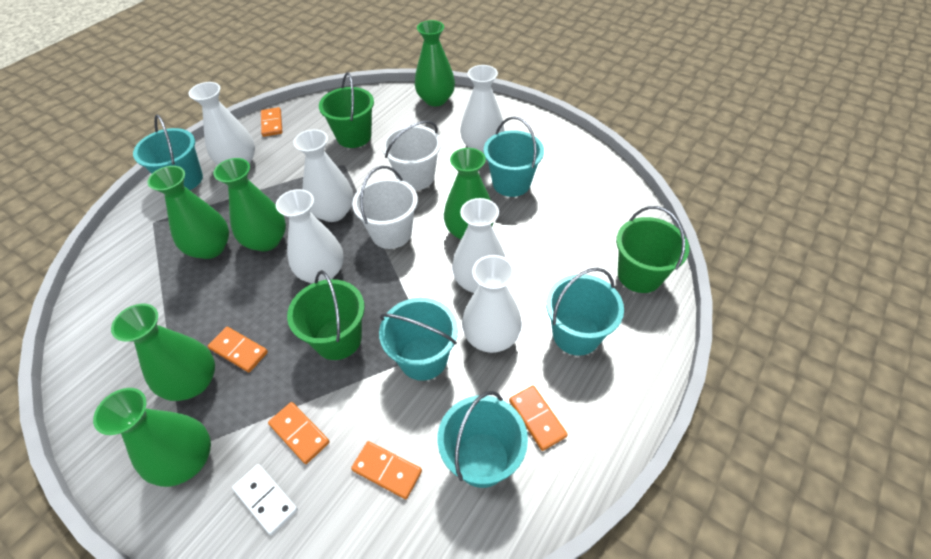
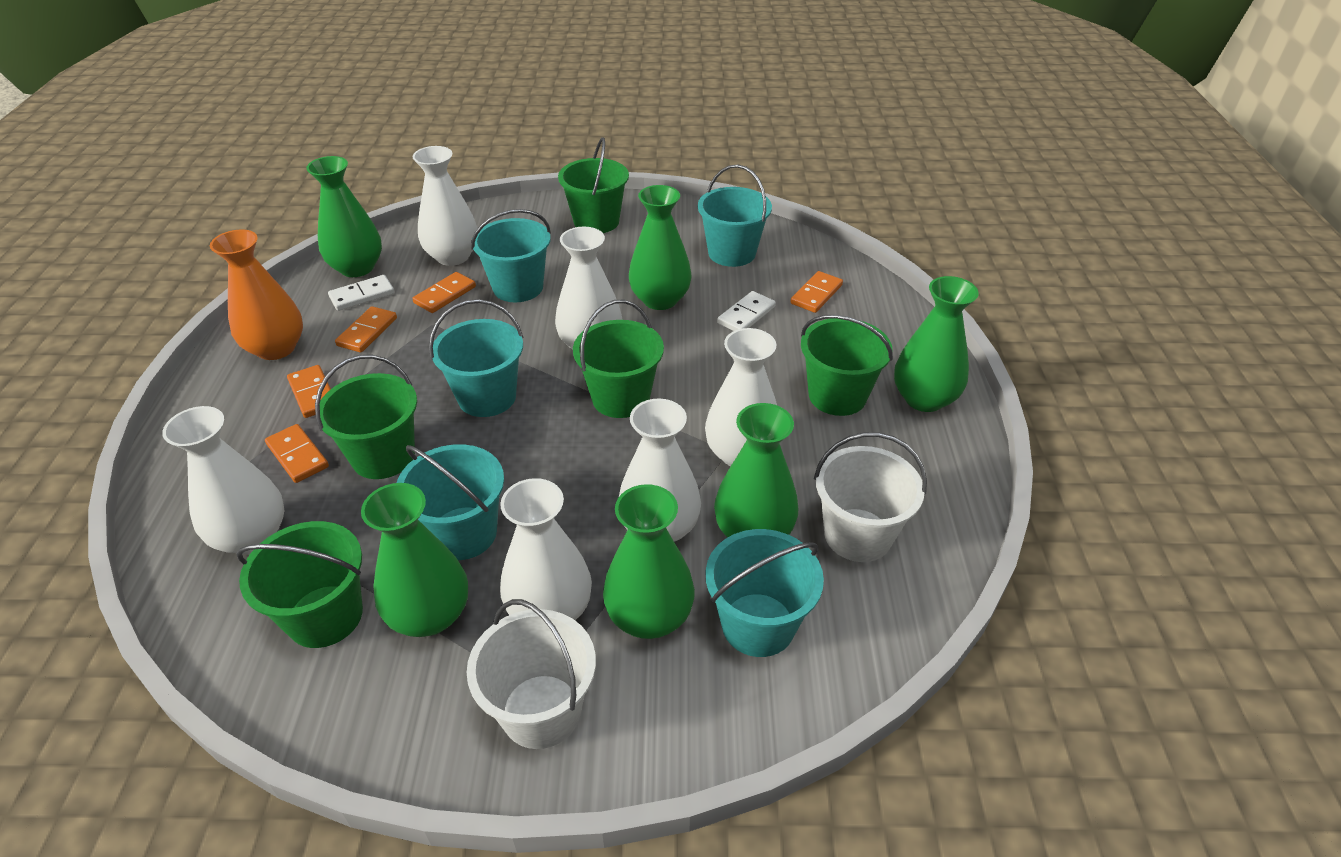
green bucket: 3 -> 5
orange vase: 0 -> 1
white domino: 1 -> 2

